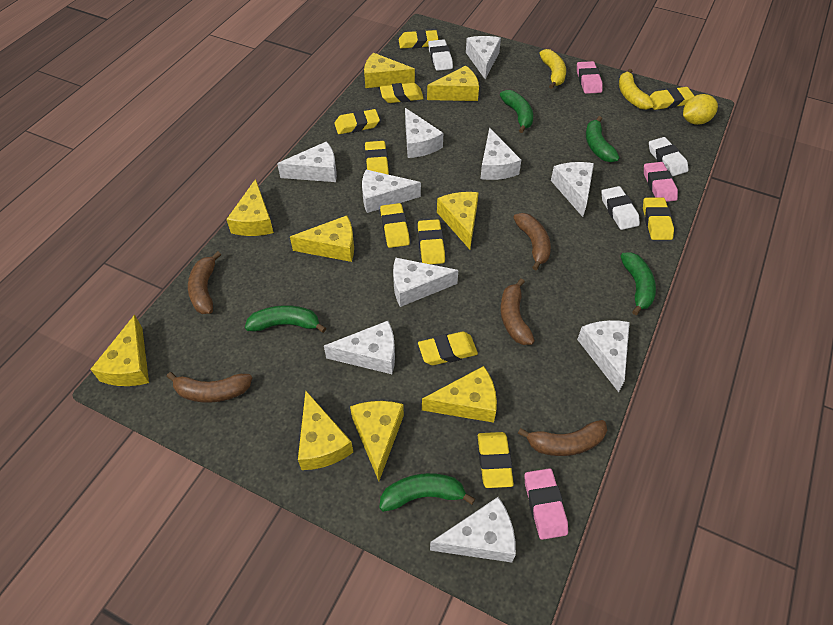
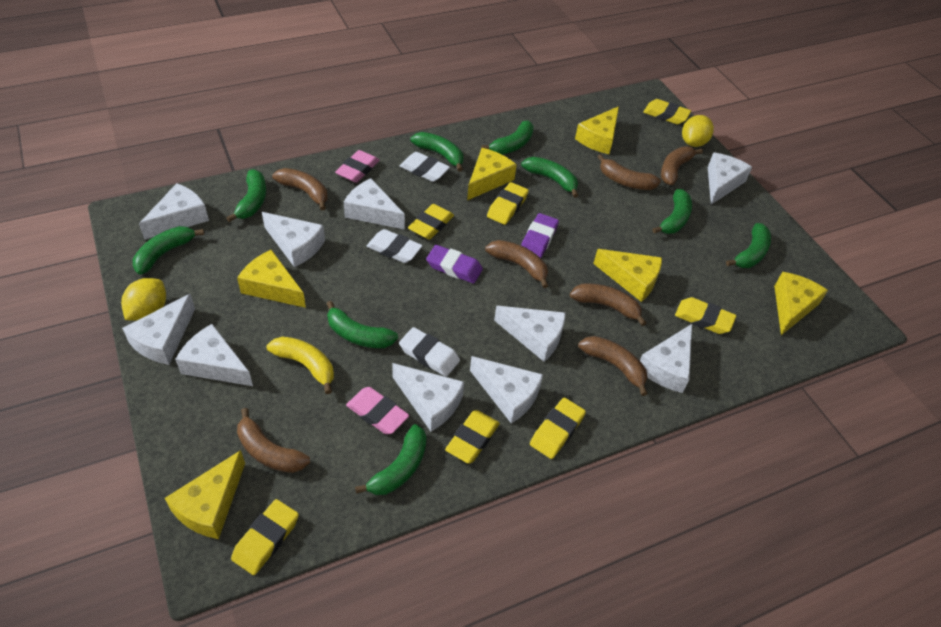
brown banana: 5 -> 7
green banana: 5 -> 9
pink eraser: 3 -> 2
purple eraser: 0 -> 2
yellow banana: 2 -> 1
yellow cheese: 9 -> 6
yellow eraser: 10 -> 7
yellow lemon: 1 -> 2

